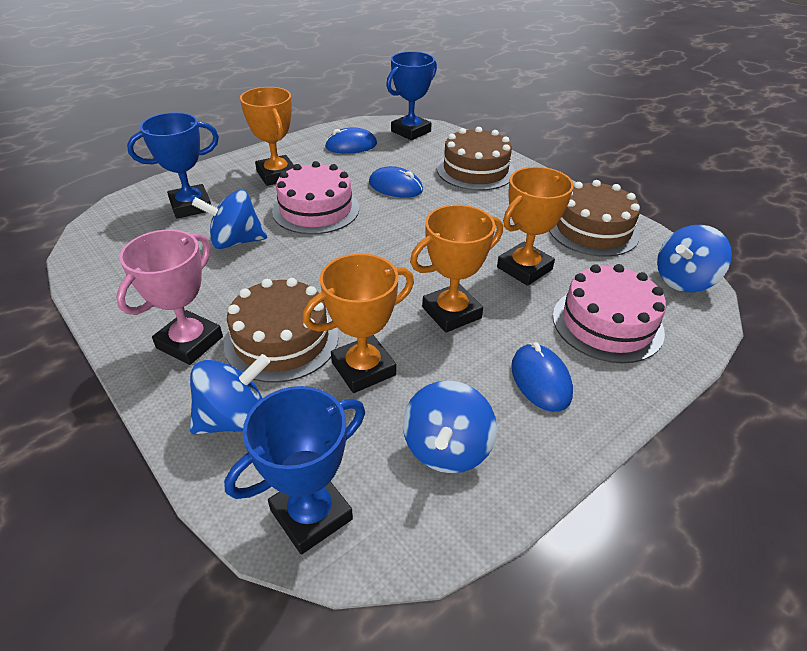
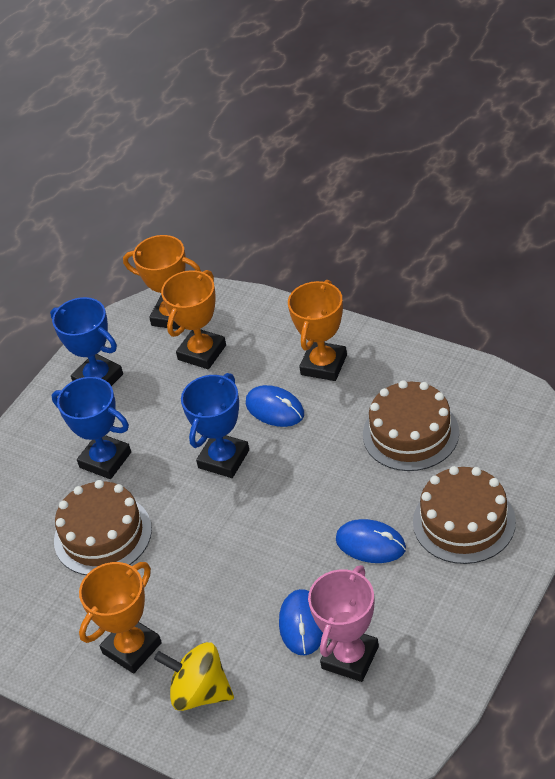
blue spinning top: 4 -> 0
pink cake: 2 -> 0
yellow spinning top: 0 -> 1

